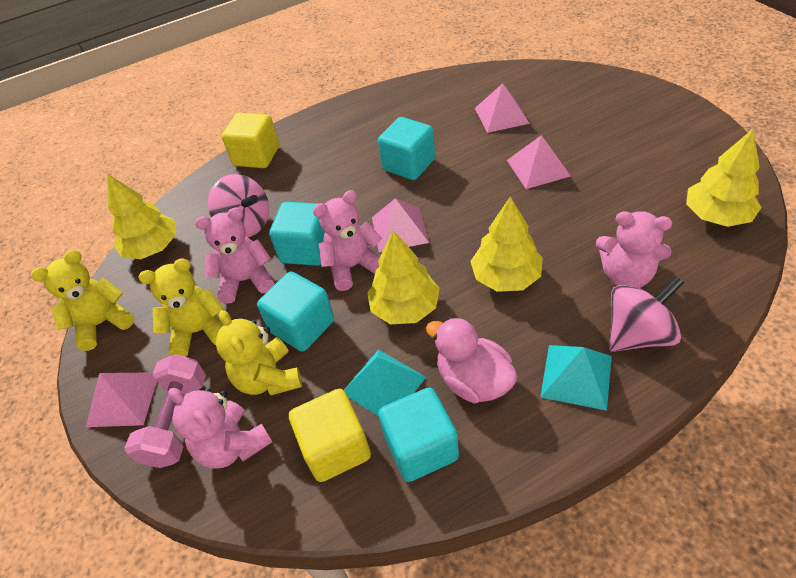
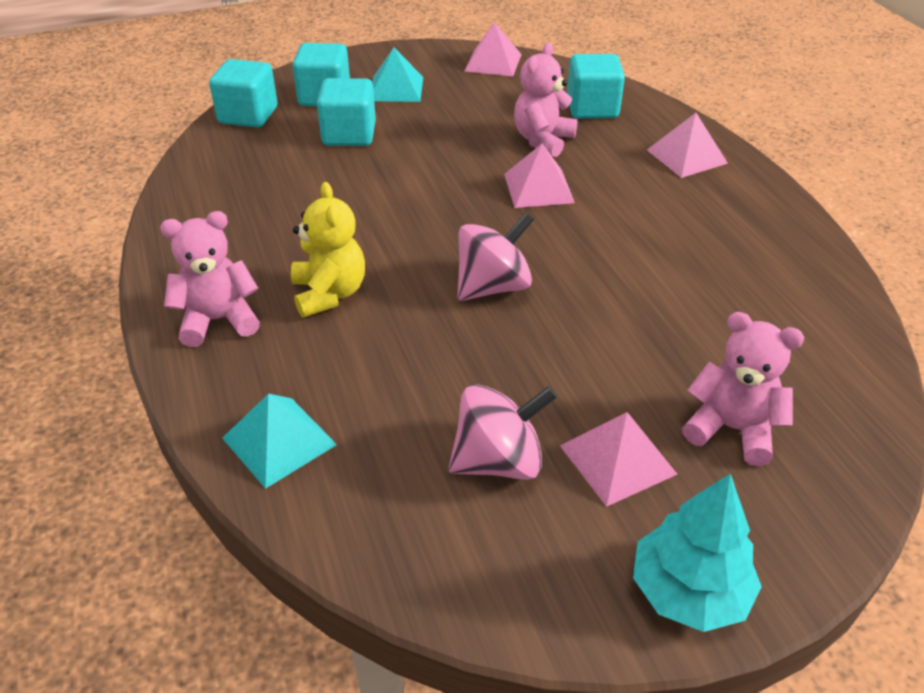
pink duck: 1 -> 0
pink dumbbell: 1 -> 0
pink teddy bear: 4 -> 3
turquoise tree: 0 -> 1
yellow cube: 2 -> 0
yellow teddy bear: 3 -> 1
yellow tree: 4 -> 0

